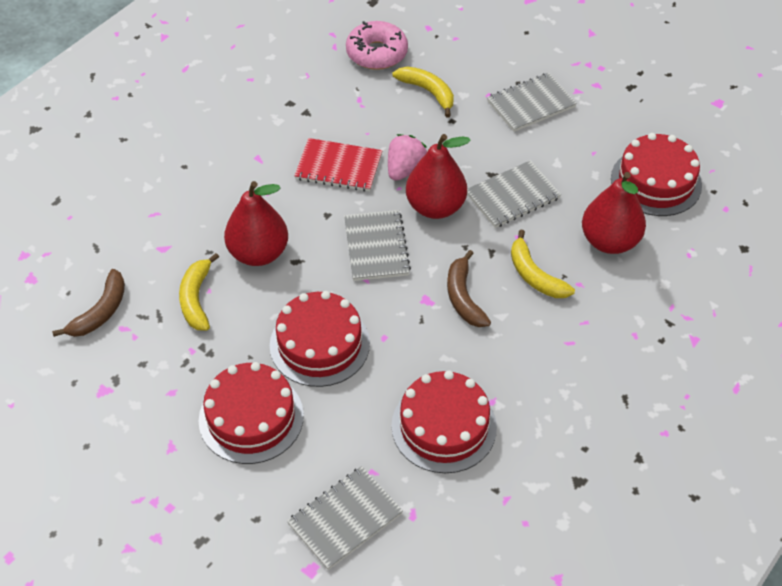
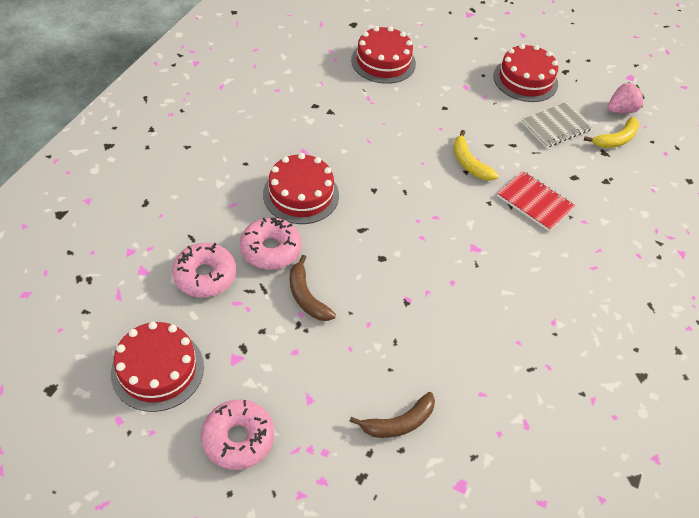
grey notebook: 4 -> 1
pink donut: 1 -> 3
red pear: 3 -> 0
yellow banana: 3 -> 2

